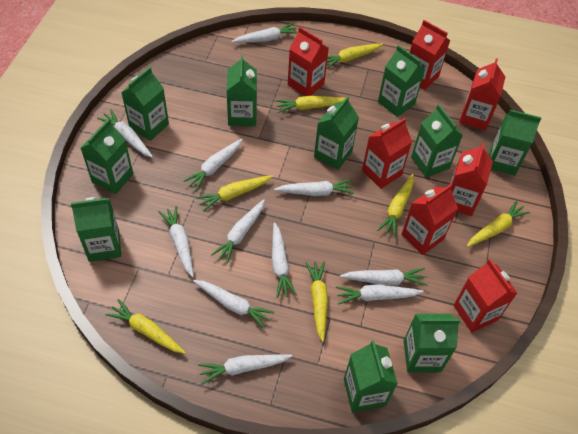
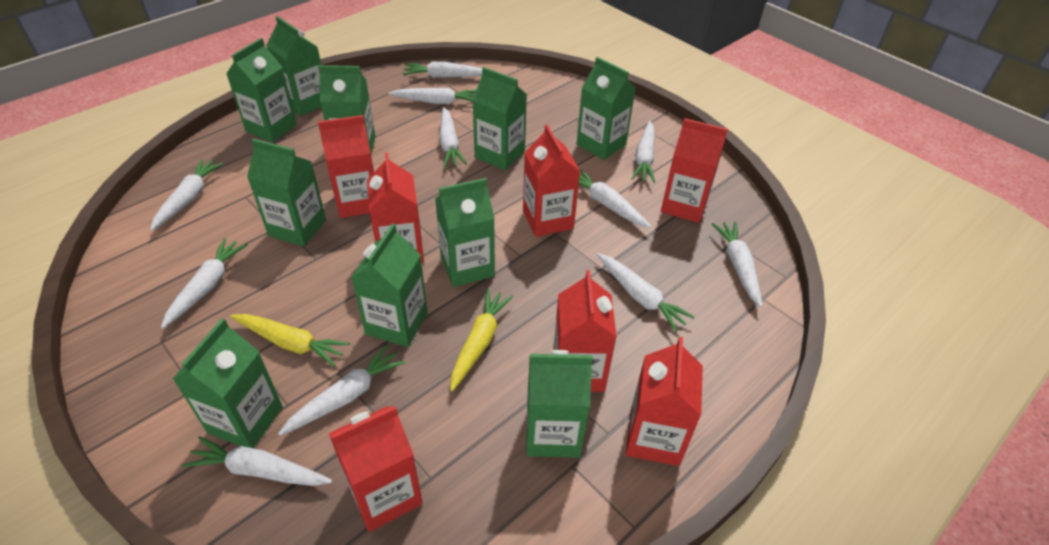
yellow carrot: 7 -> 2

